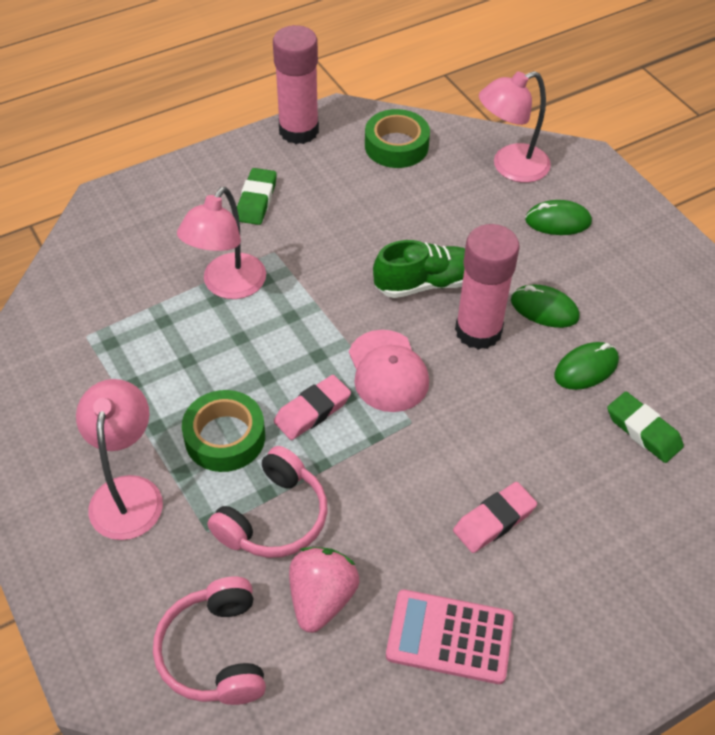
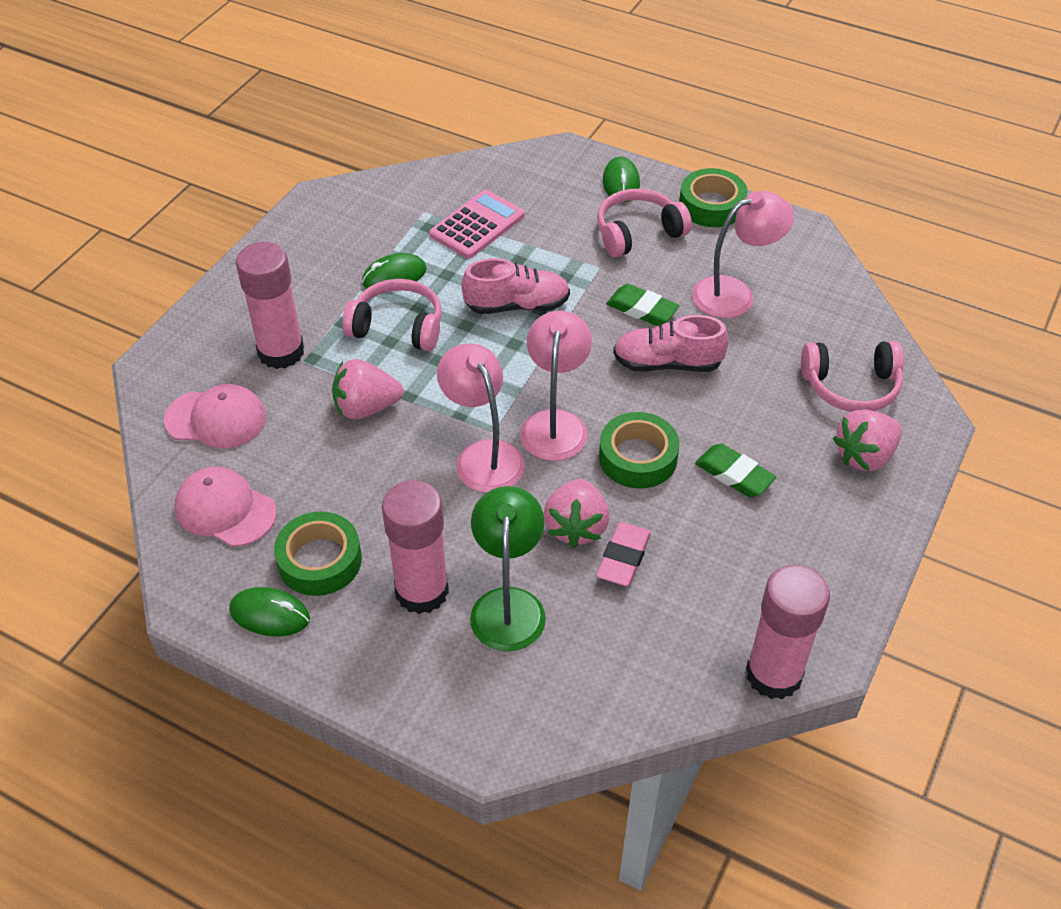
green lamp: 0 -> 1
green shoe: 1 -> 0
green tape: 2 -> 3
pink cap: 1 -> 2
pink eraser: 2 -> 1
pink glue stick: 2 -> 3
pink headphones: 2 -> 3
pink shoe: 0 -> 2
pink strawberry: 1 -> 3

